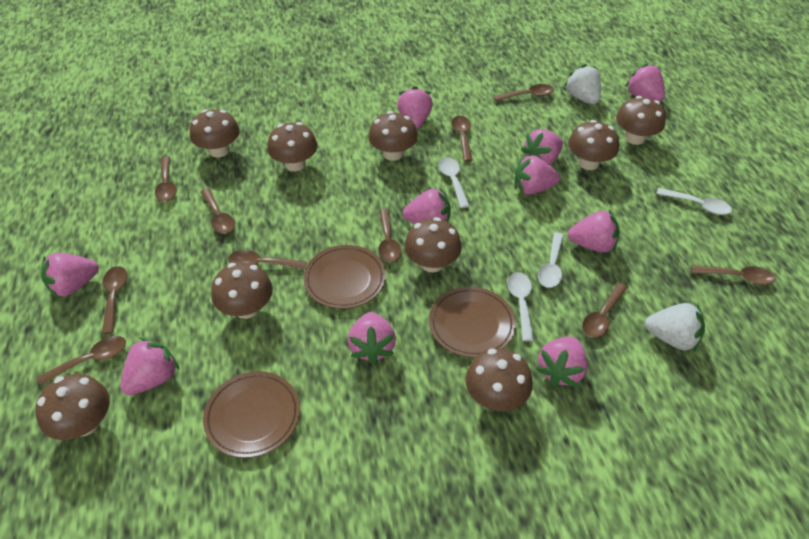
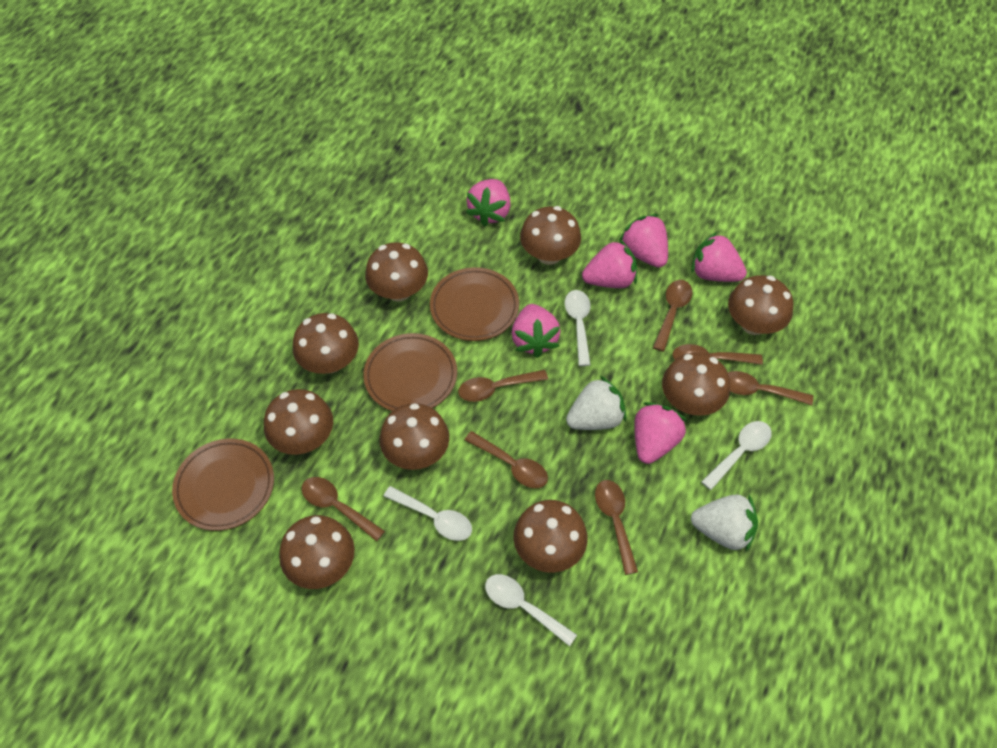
brown spoon: 10 -> 7
pink strawberry: 10 -> 6

